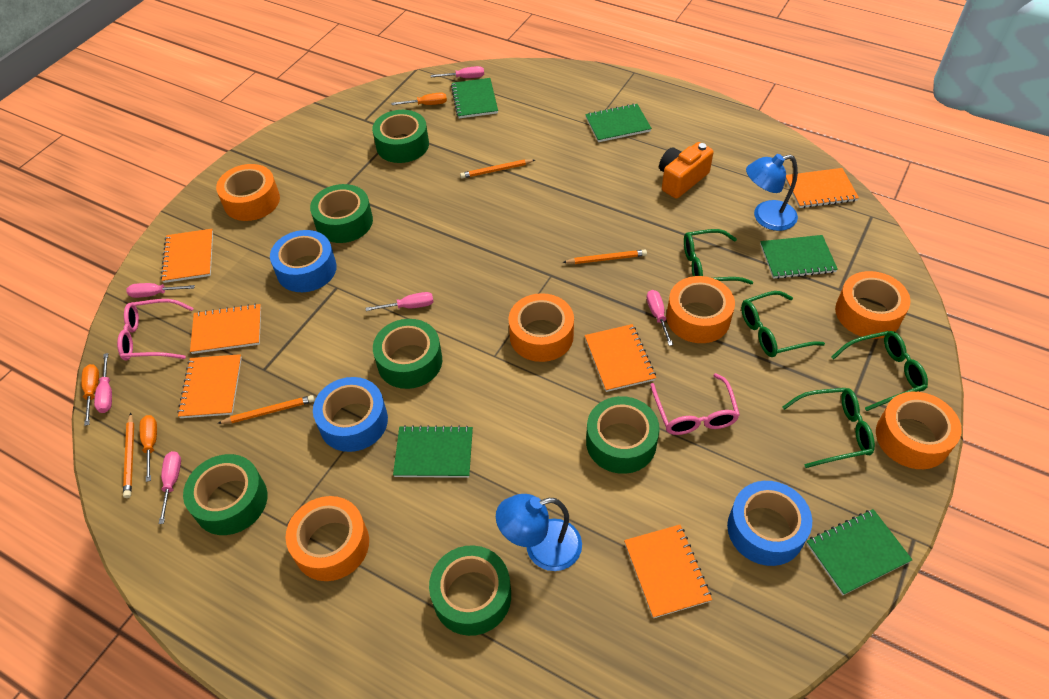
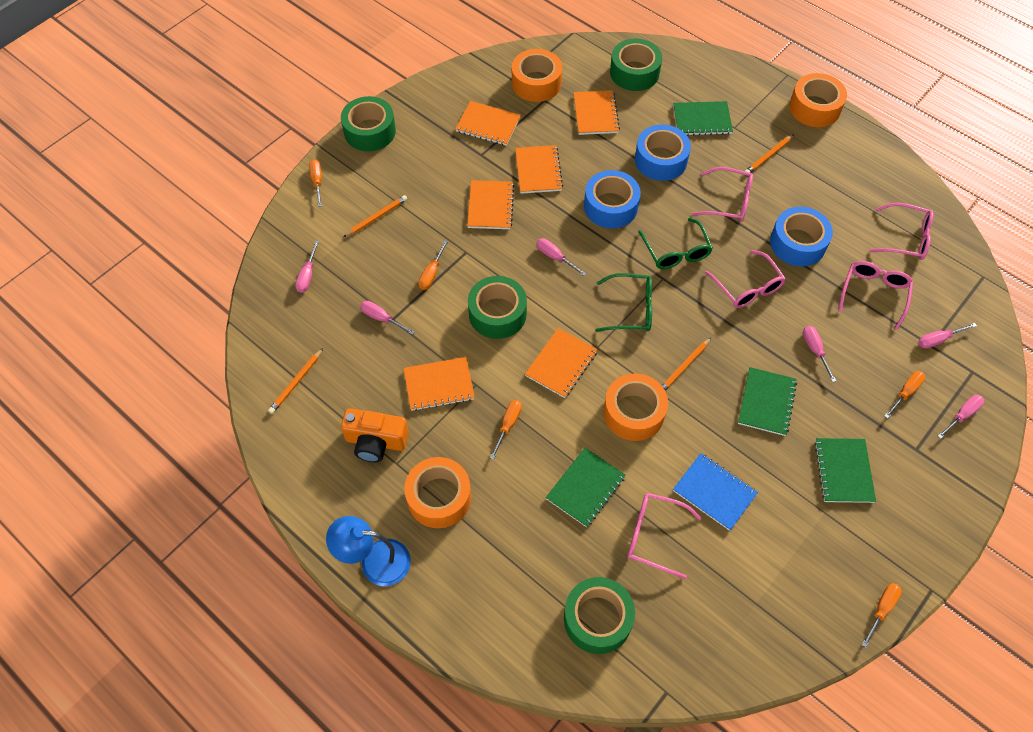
blue lamp: 2 -> 1
blue notebook: 0 -> 1
green glasses: 4 -> 2
green notebook: 5 -> 4
green tape: 6 -> 4
orange screwdriver: 3 -> 5
orange tape: 6 -> 4
pink glasses: 2 -> 5

